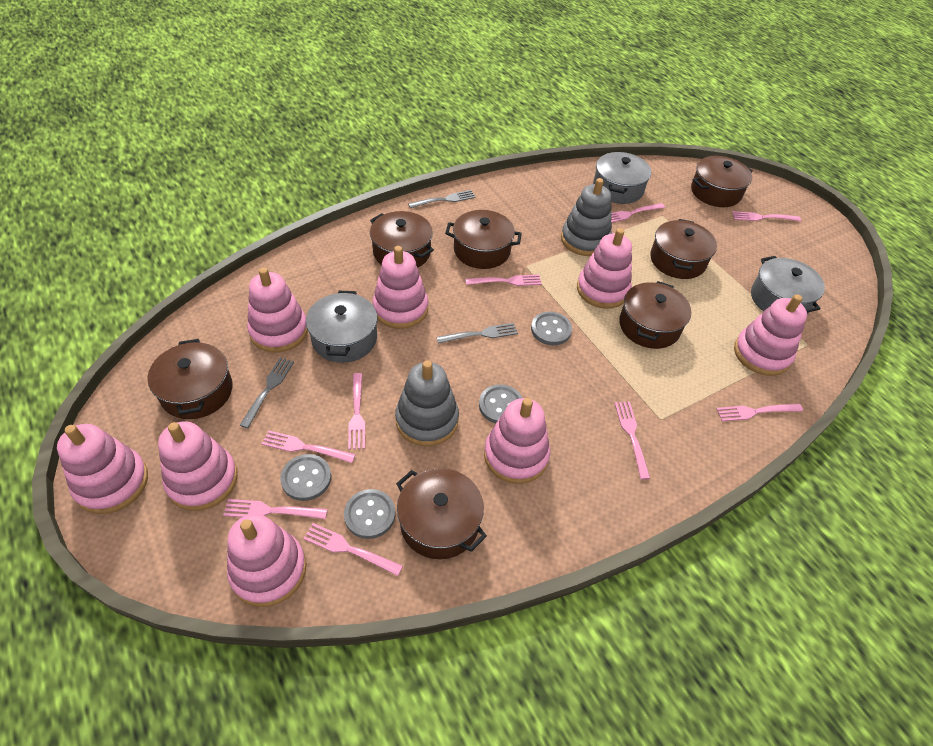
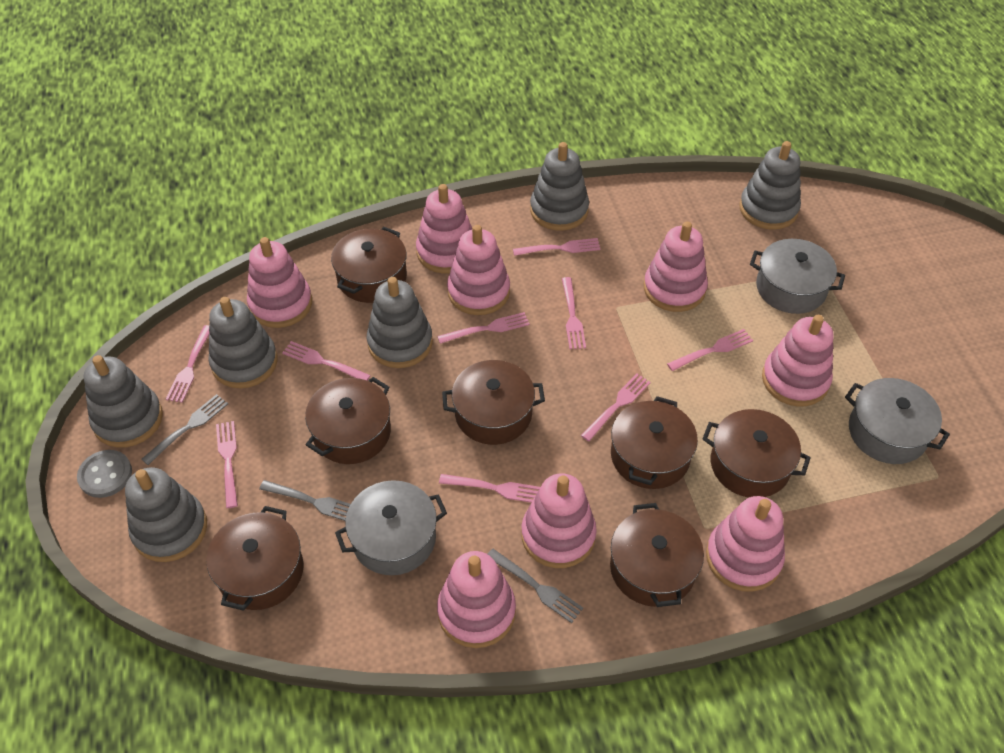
grey button: 4 -> 1
grey stacking toy: 2 -> 6

